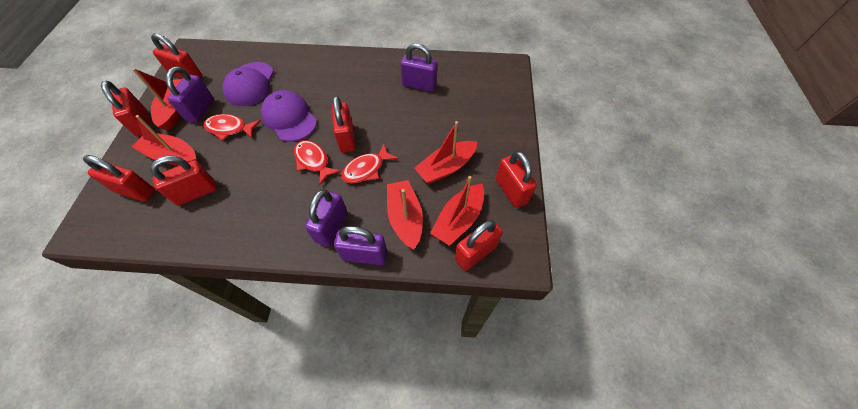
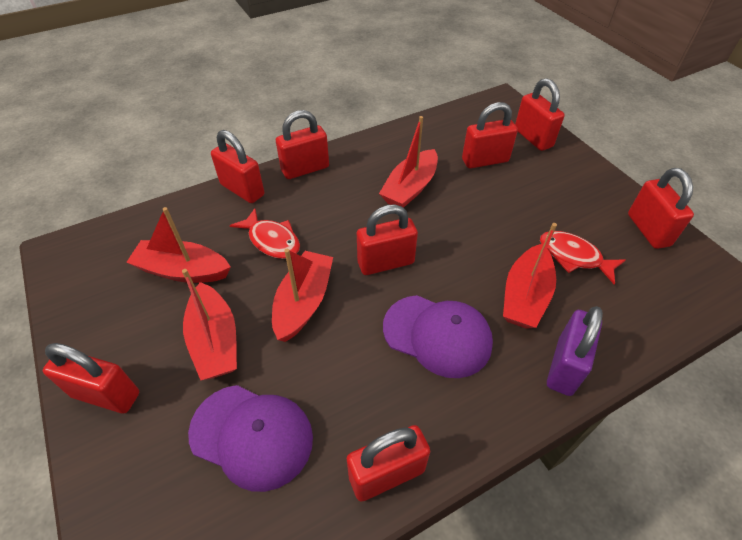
purple padlock: 4 -> 1
red fish: 3 -> 2
red padlock: 7 -> 8

